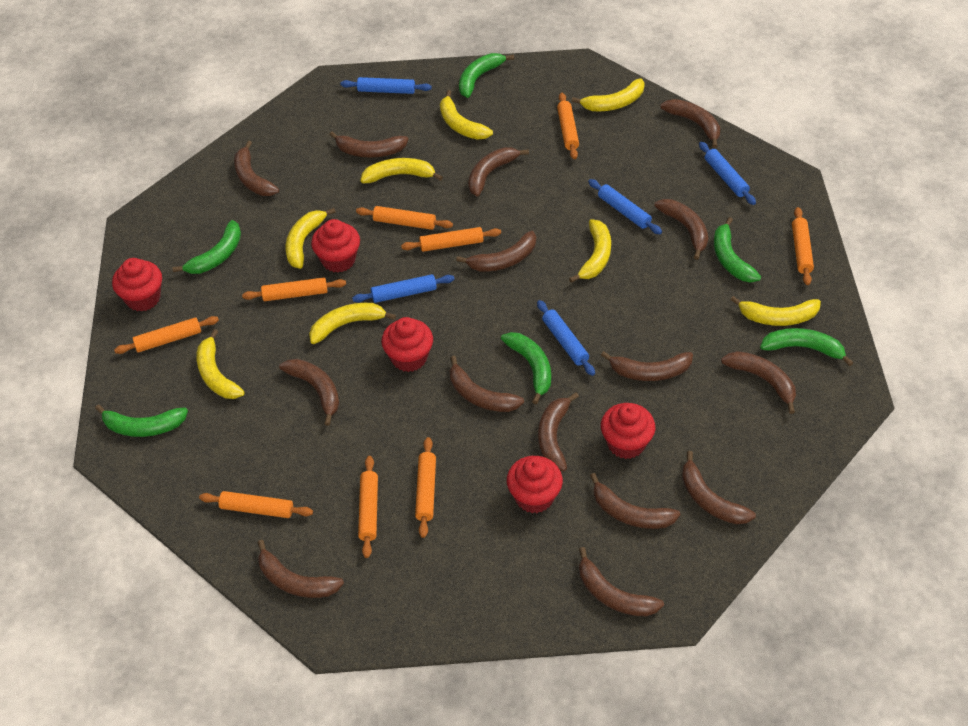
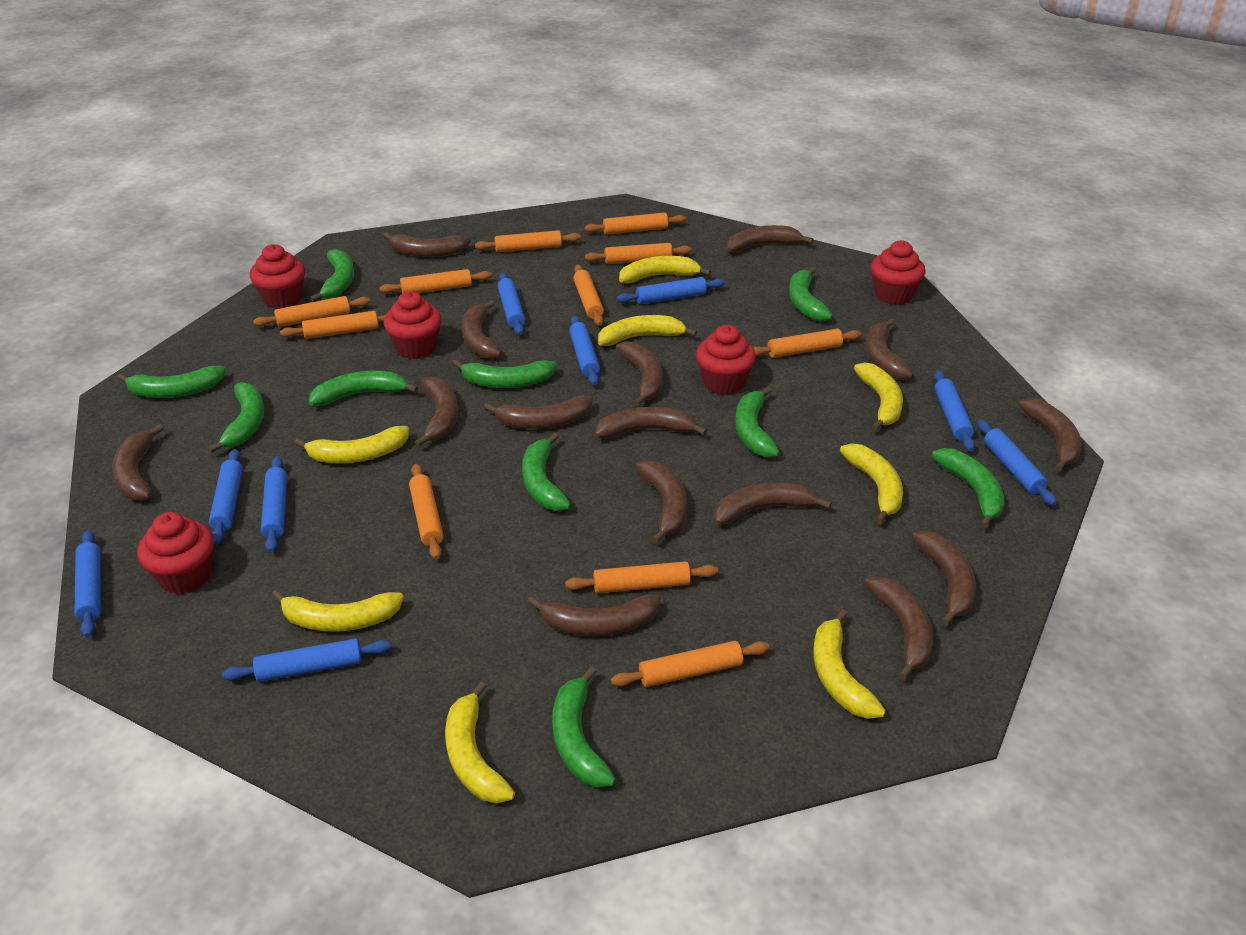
blue rolling pin: 5 -> 9
green banana: 6 -> 10
orange rolling pin: 9 -> 11

